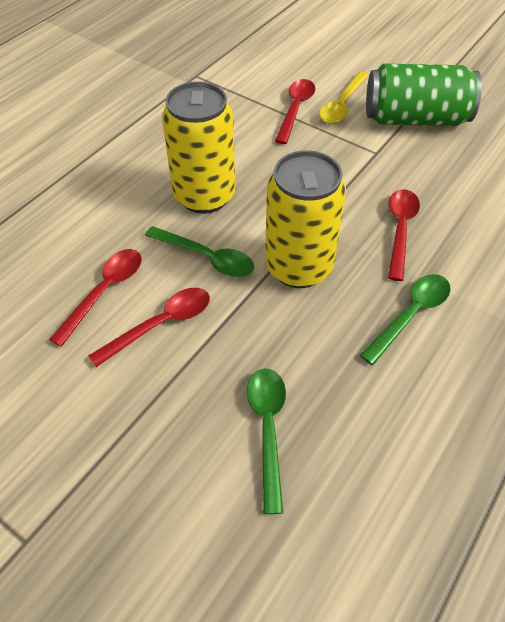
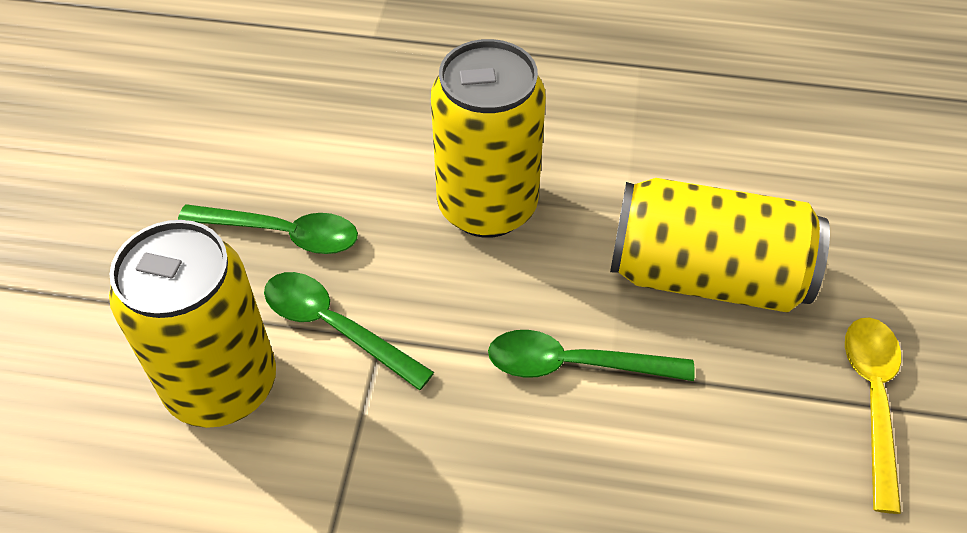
green can: 1 -> 0
red spoon: 4 -> 0
yellow can: 2 -> 3

